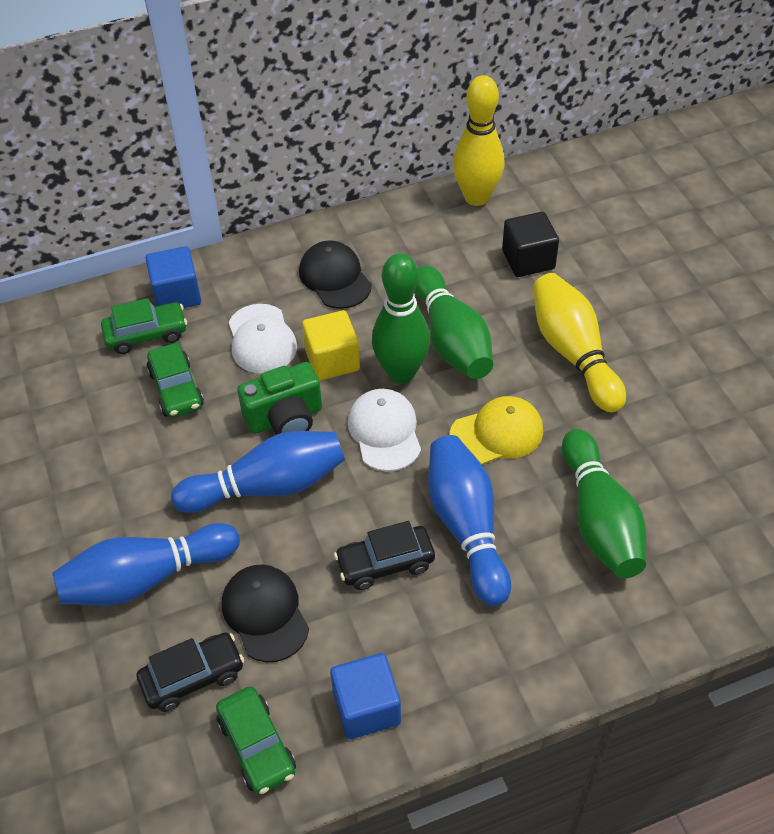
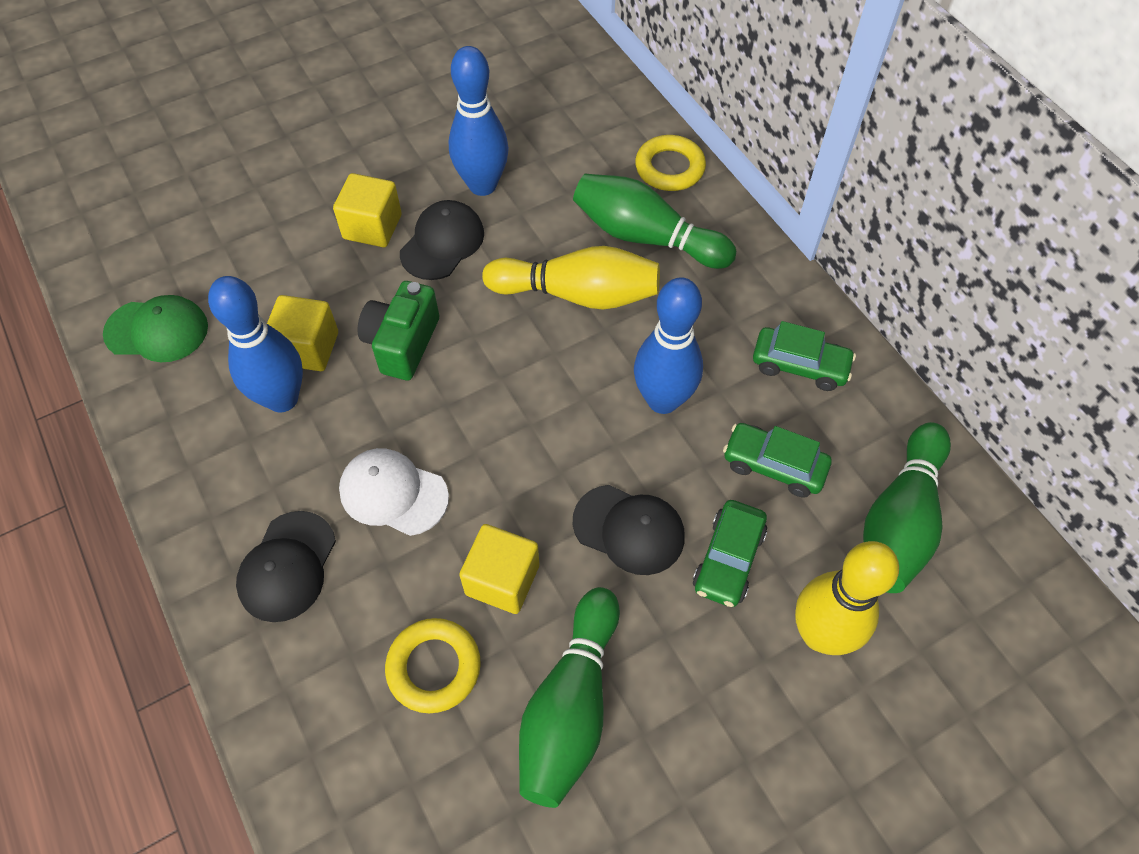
black cap: 2 -> 3
black car: 2 -> 0
black cube: 1 -> 0
blue cube: 2 -> 0
green cap: 0 -> 1
white cap: 2 -> 1
yellow cap: 1 -> 0
yellow cube: 1 -> 3
yellow ring: 0 -> 2

